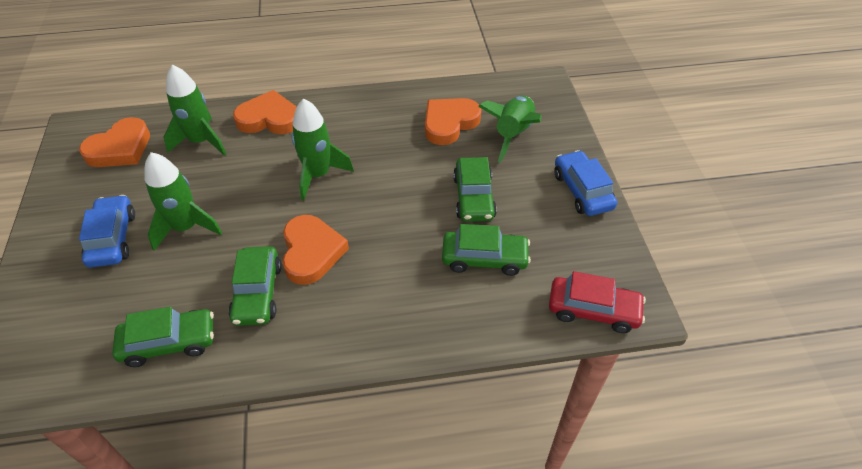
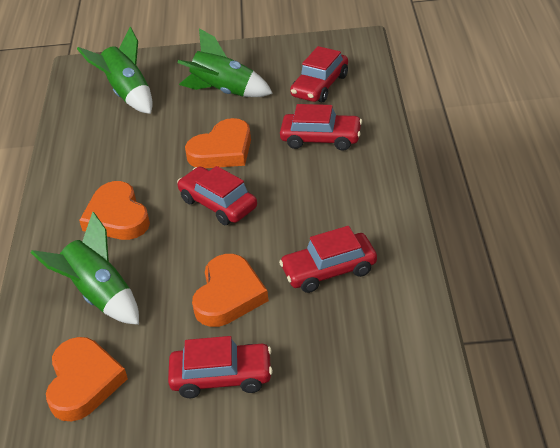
blue car: 2 -> 0
green car: 4 -> 0
green rocket: 4 -> 3
red car: 1 -> 5

